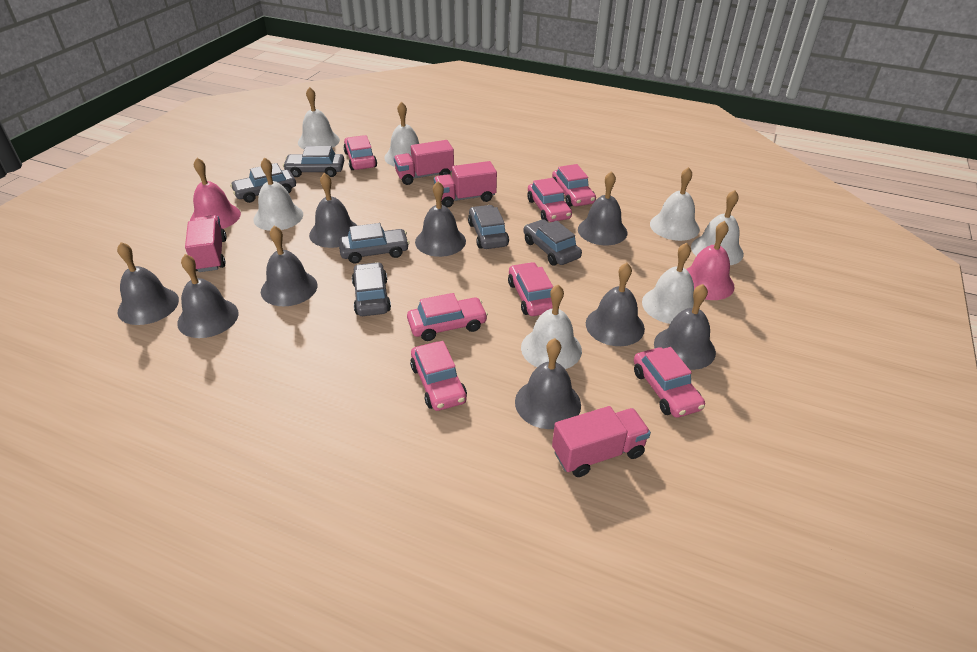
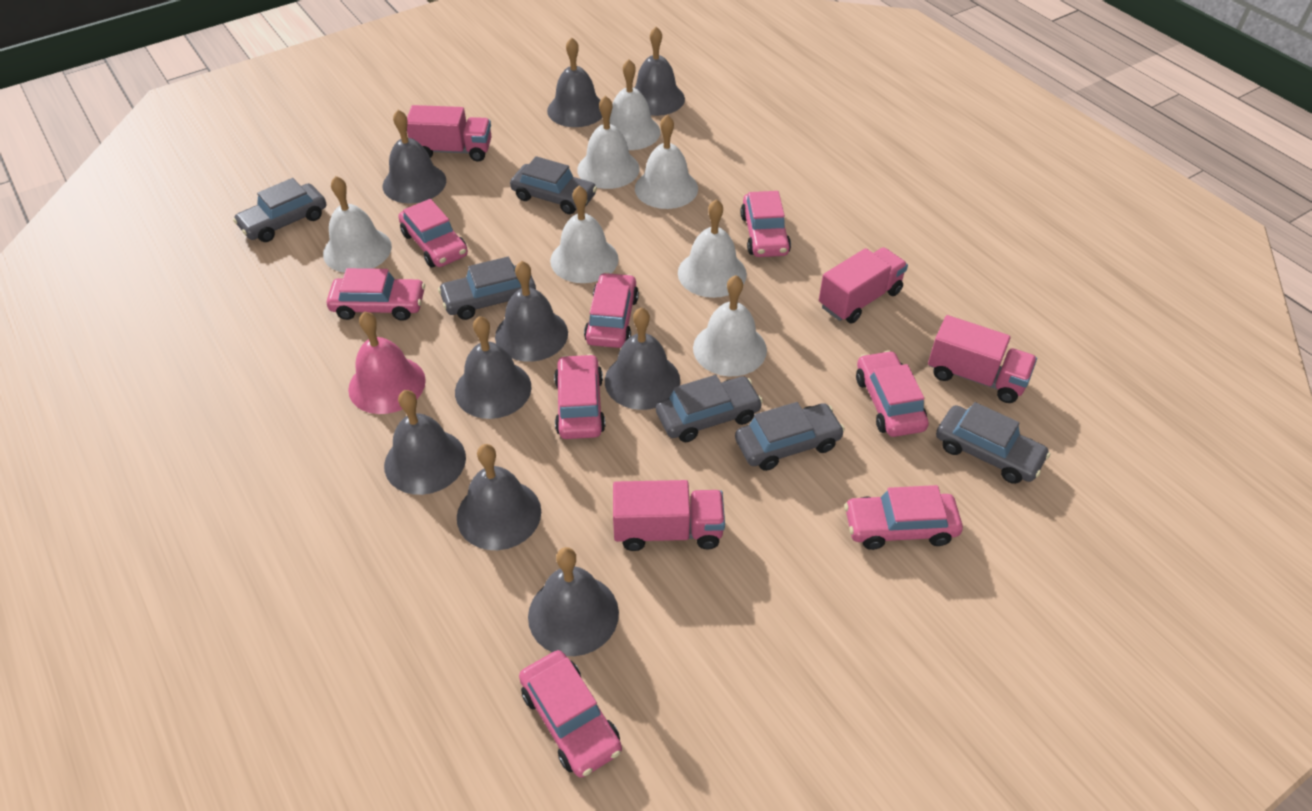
pink bell: 2 -> 1
pink car: 7 -> 8

